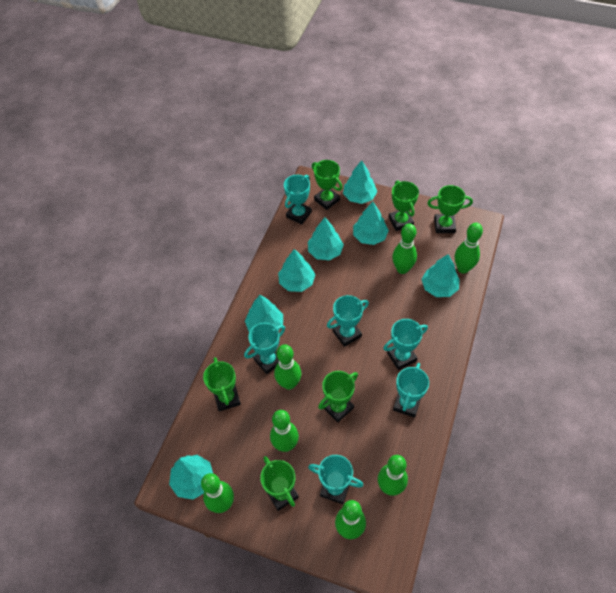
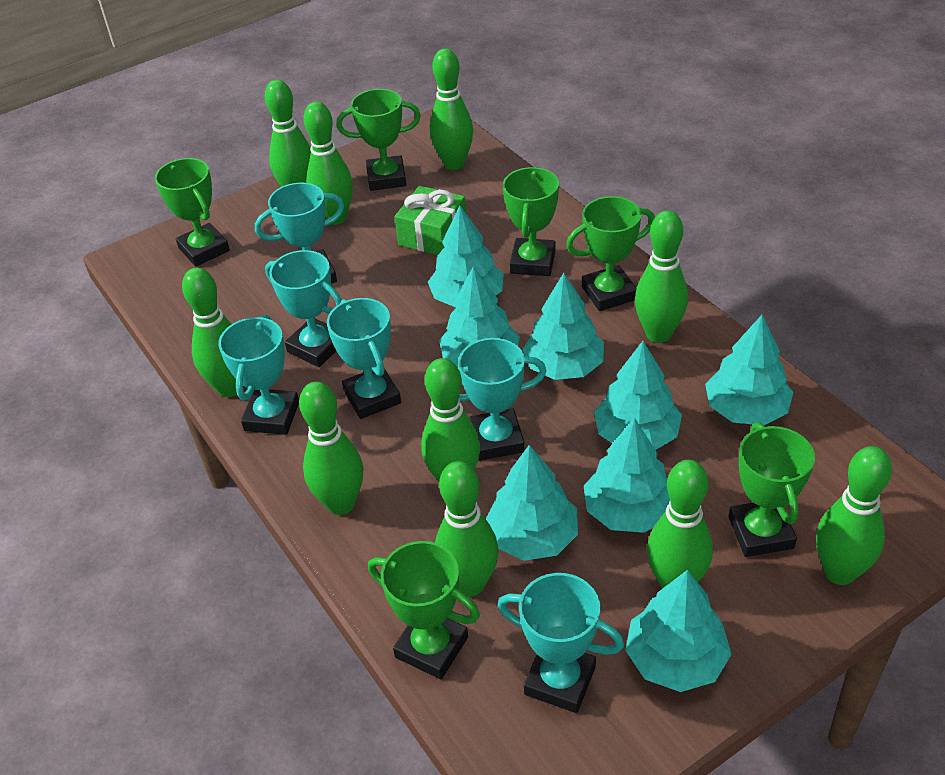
green bowling pin: 7 -> 10
green gift: 0 -> 1
turquoise tree: 7 -> 8

